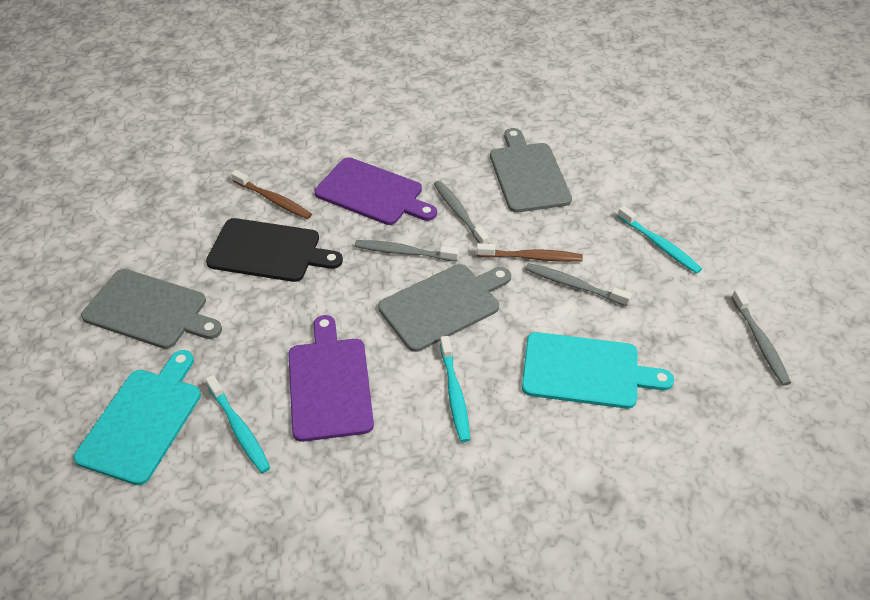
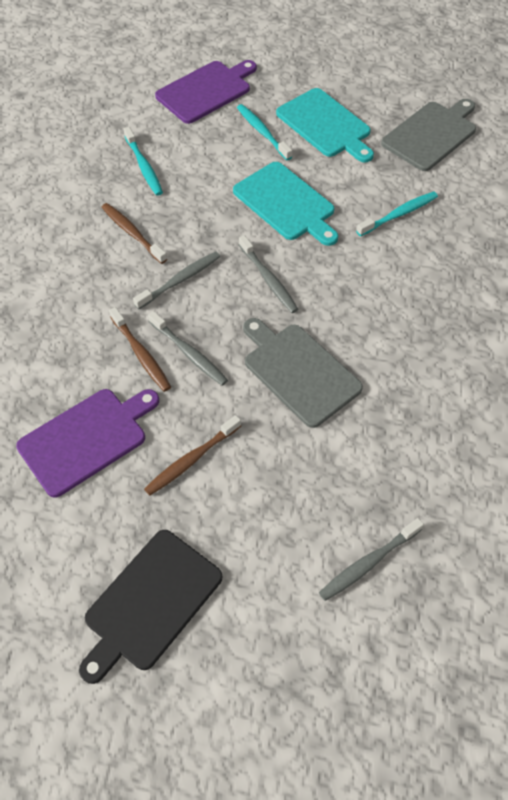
brown toothbrush: 2 -> 3
grey cutting board: 3 -> 2

